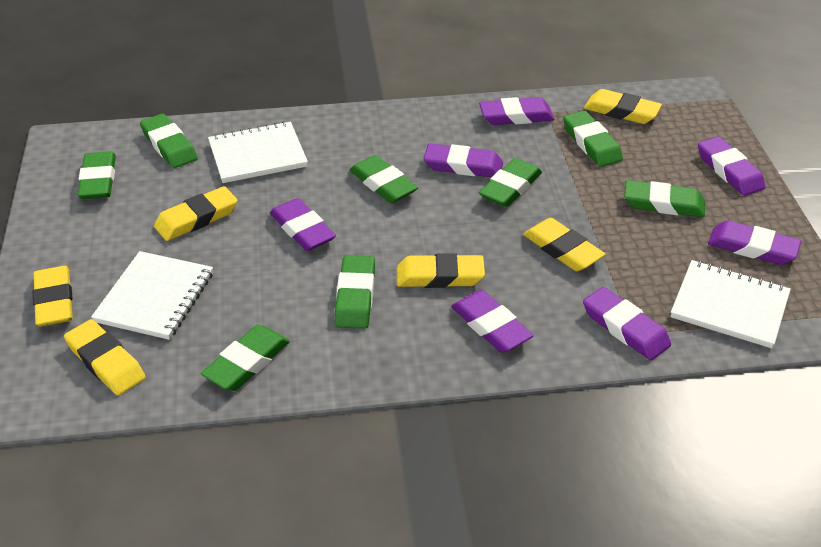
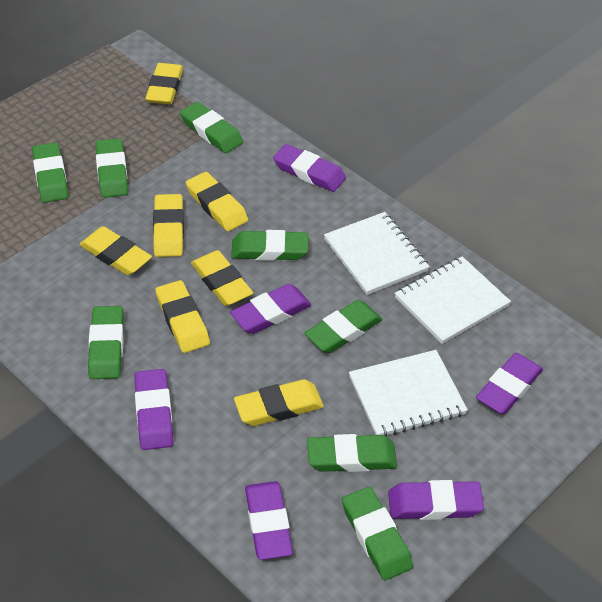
purple eraser: 7 -> 6
yellow eraser: 6 -> 7

